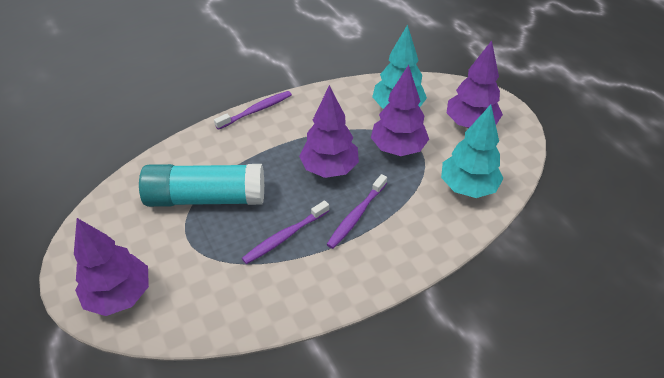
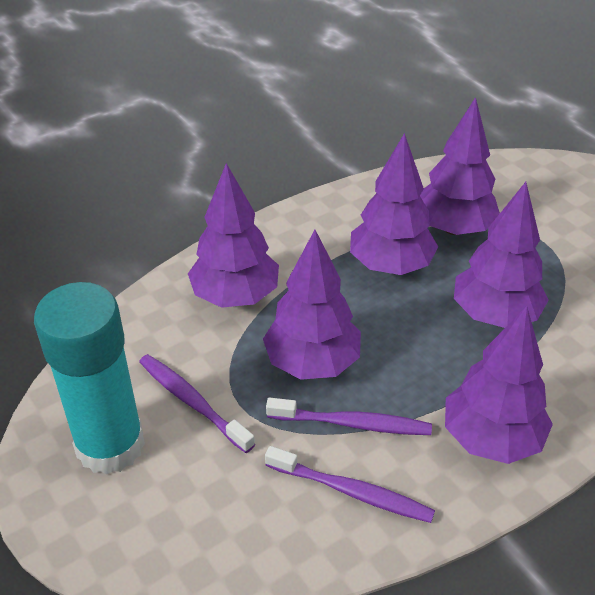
purple tree: 4 -> 6
turquoise tree: 2 -> 0

